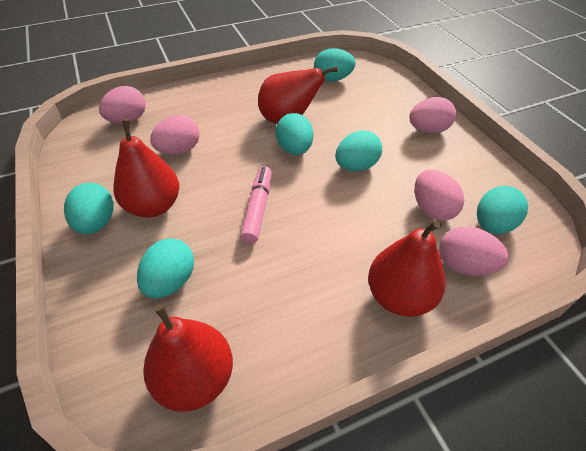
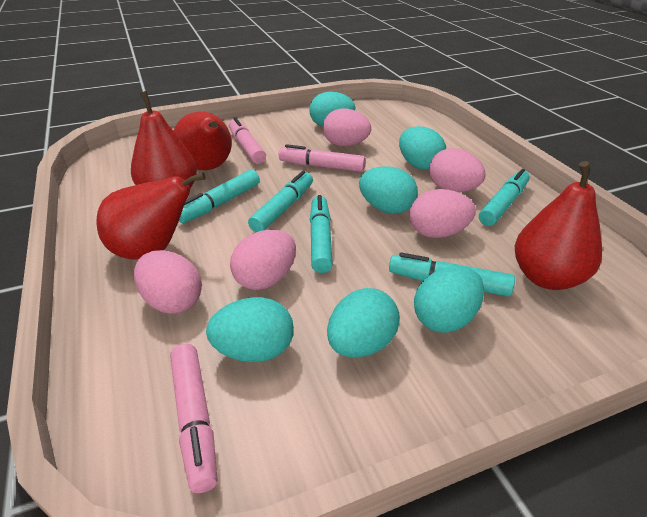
pink marker: 1 -> 3
turquoise marker: 0 -> 5

